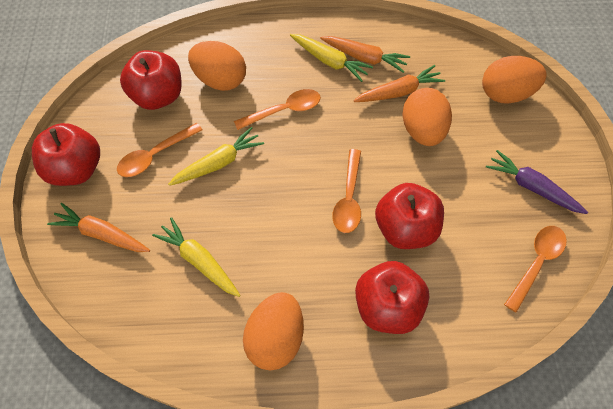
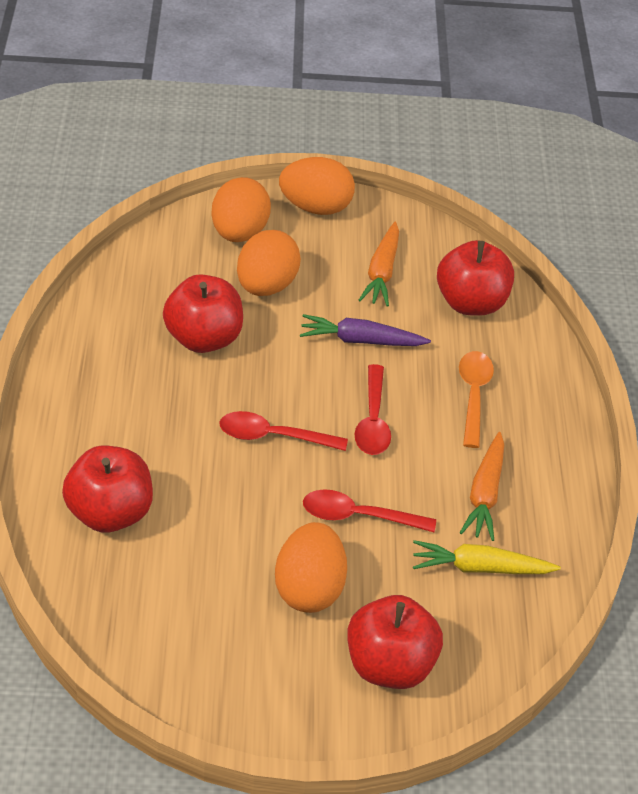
orange carrot: 3 -> 2
orange spoon: 4 -> 1
red spoon: 0 -> 3
yellow carrot: 3 -> 1

